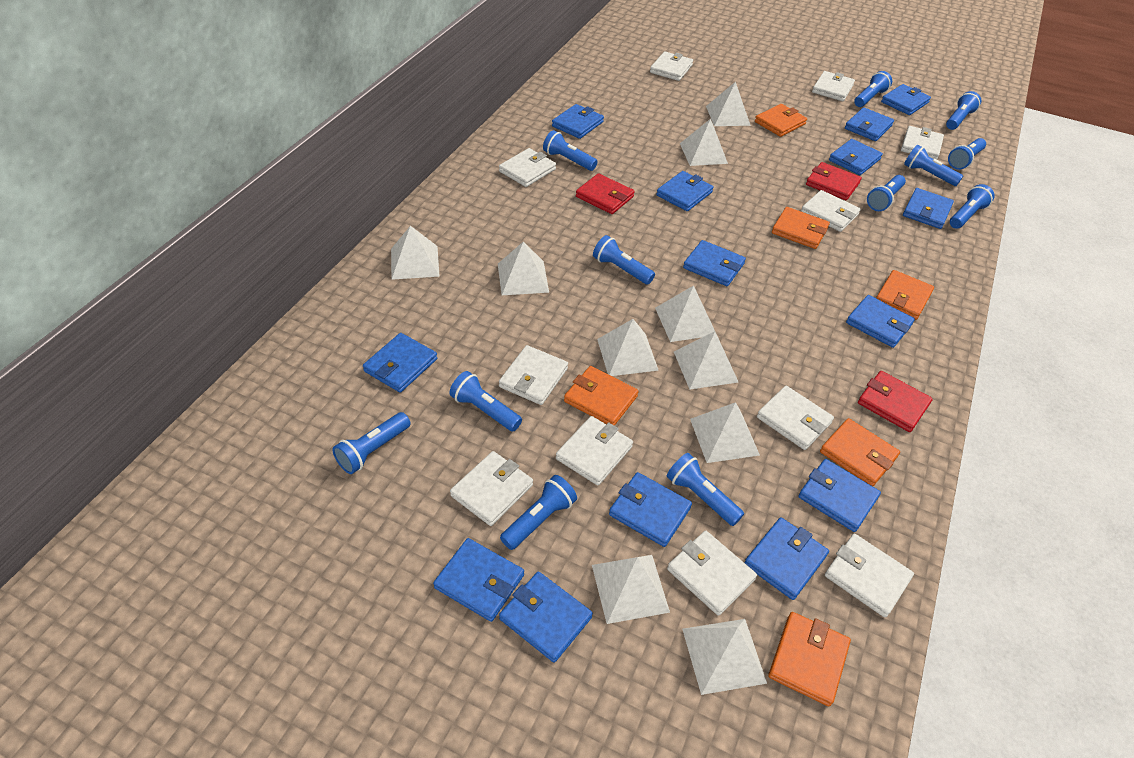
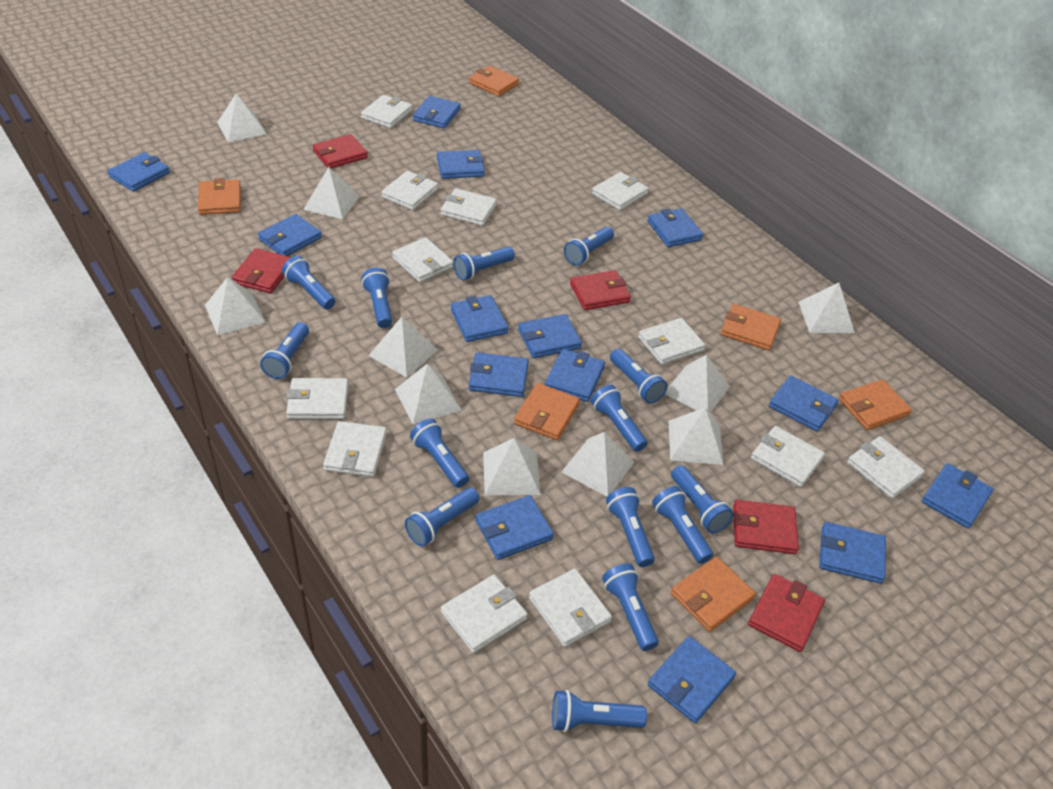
blue flashlight: 12 -> 14
red wallet: 3 -> 5
white wallet: 11 -> 12

